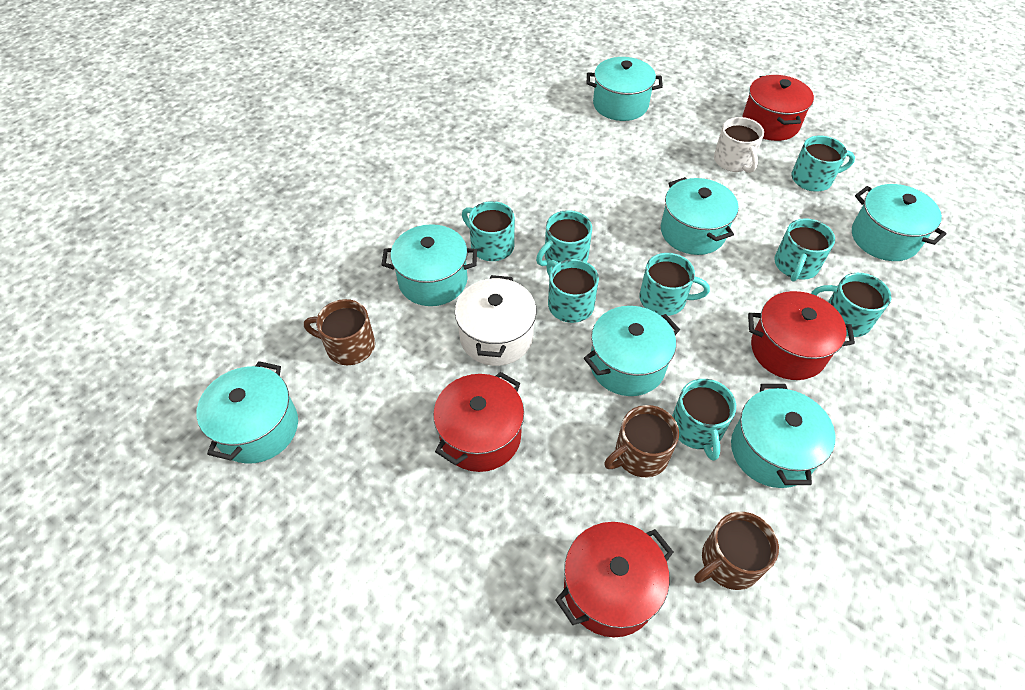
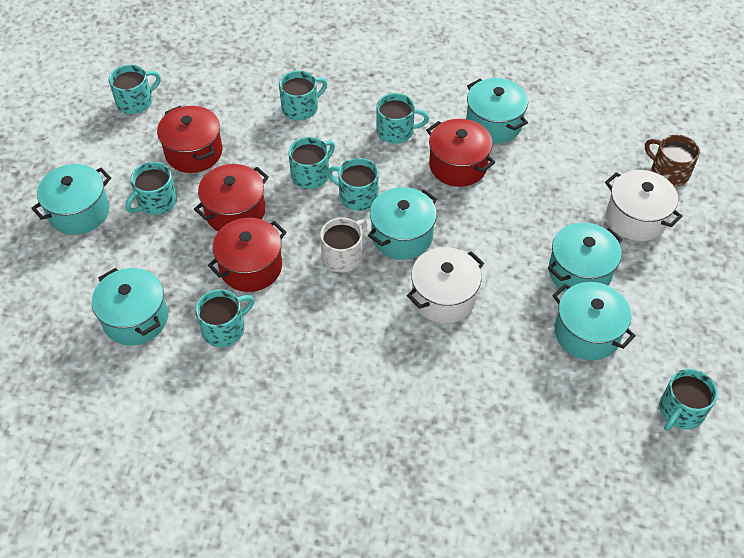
brown mug: 3 -> 1
turquoise pot: 7 -> 6
white pot: 1 -> 2

